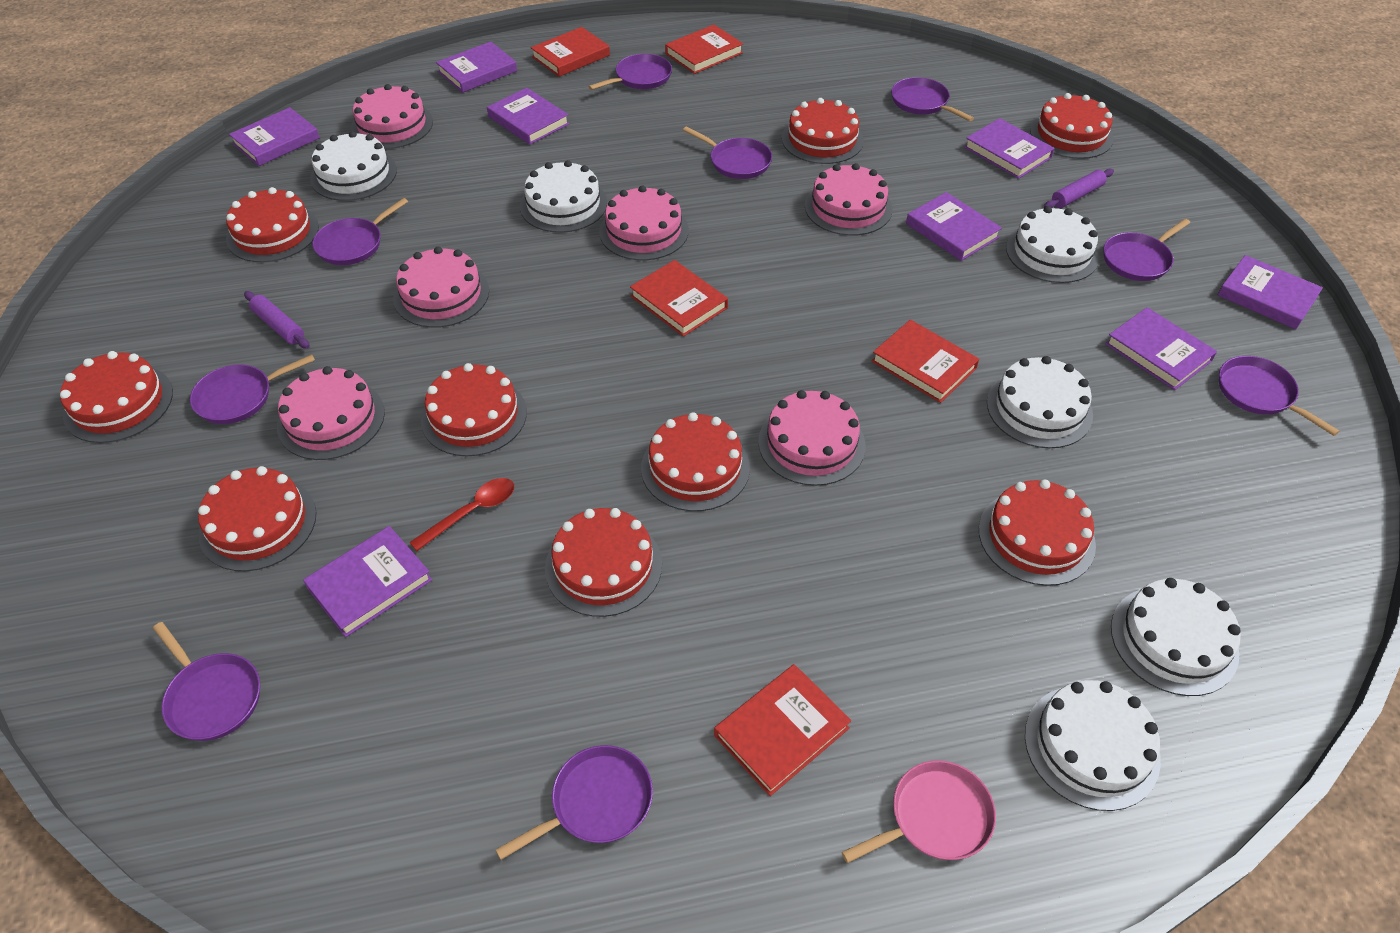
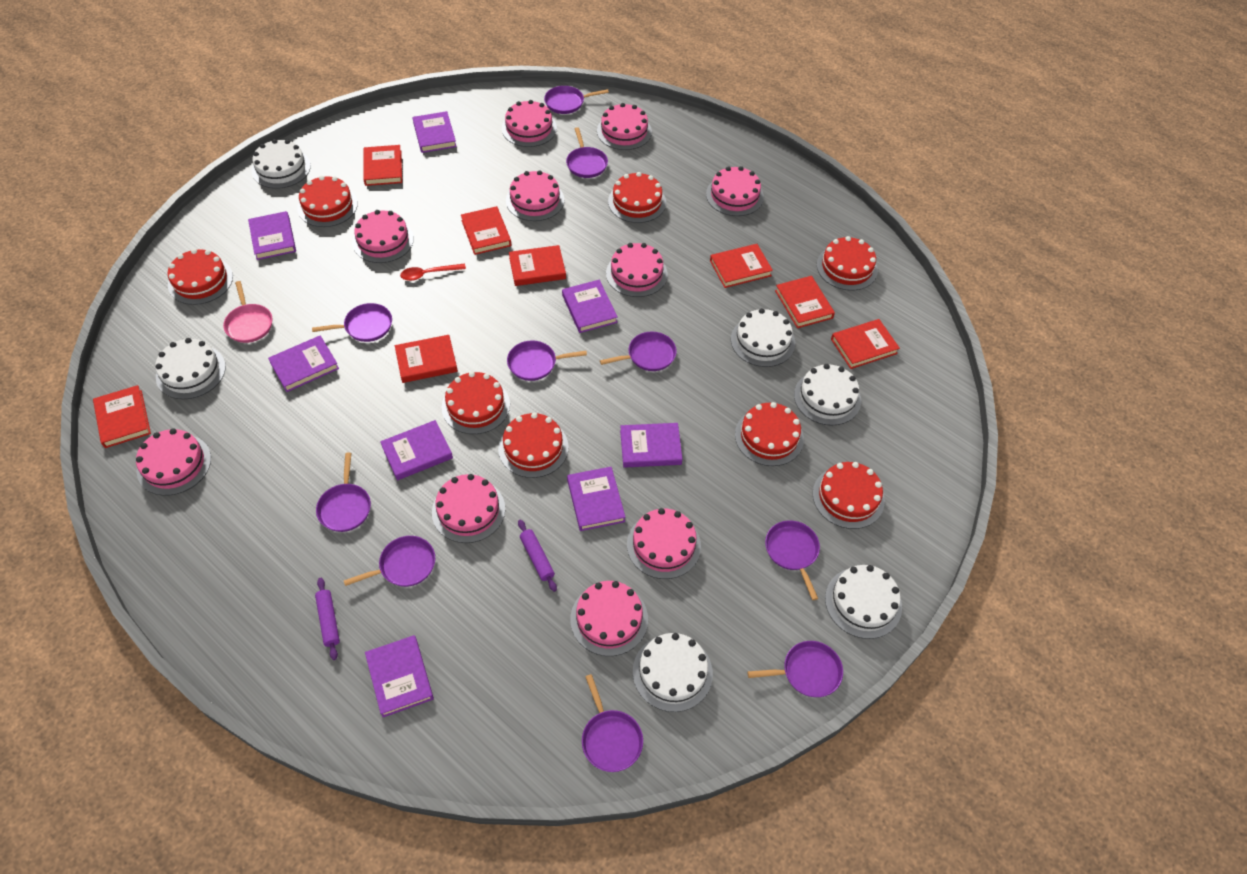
pink cake: 6 -> 10
purple pan: 9 -> 10
red book: 5 -> 8
red cake: 9 -> 8

